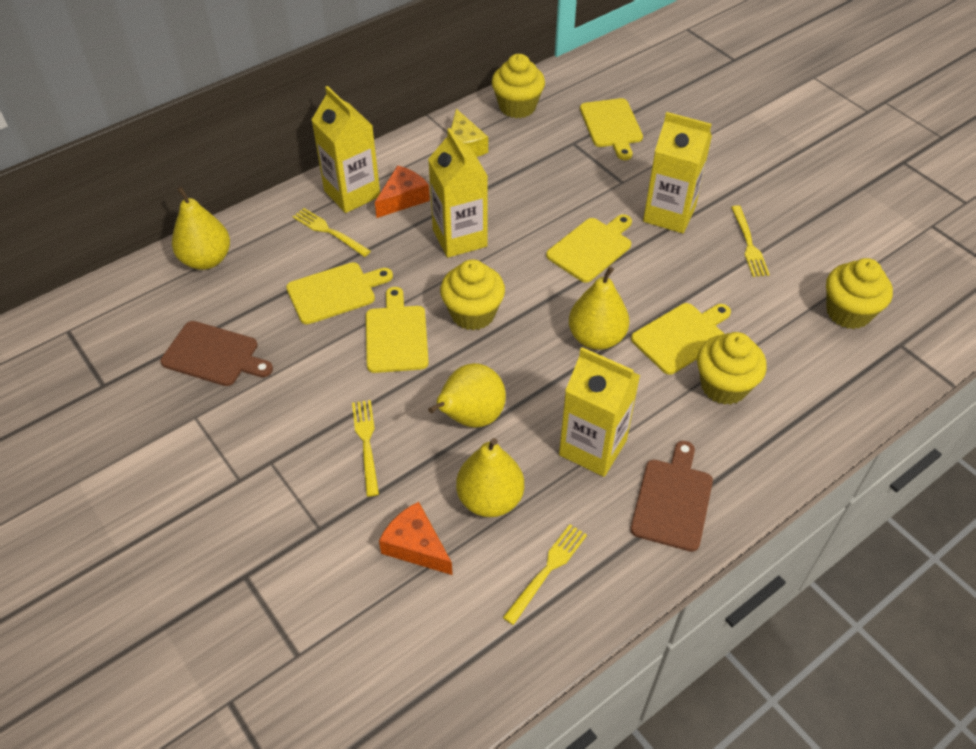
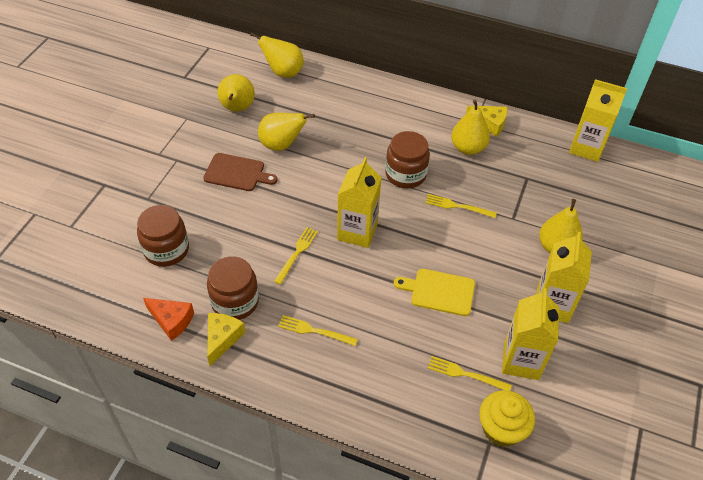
brown cutting board: 2 -> 1
brown jar: 0 -> 3
orange cheese: 2 -> 1
yellow cheese: 1 -> 2
yellow cupcake: 4 -> 1
yellow cutting board: 5 -> 1
yellow pear: 4 -> 5

